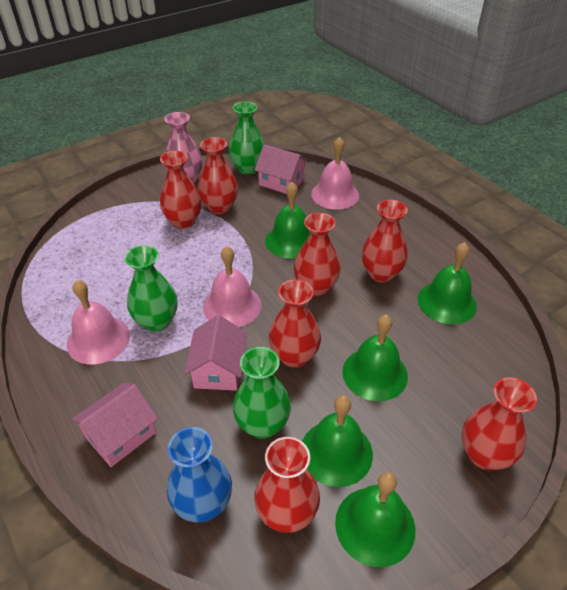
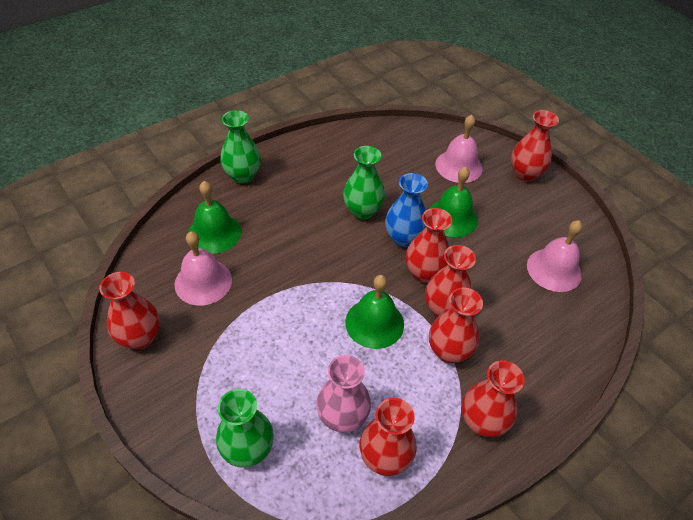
green bell: 5 -> 3
pink house: 3 -> 0

